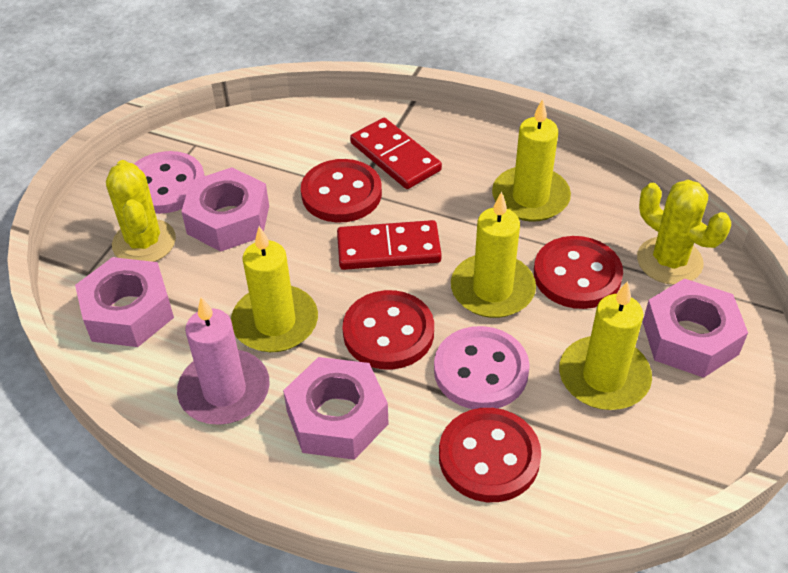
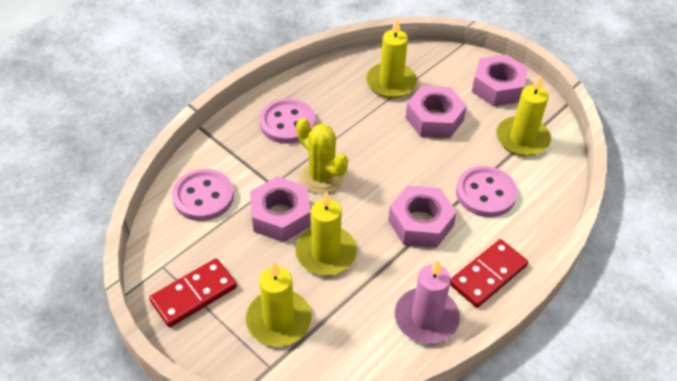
pink button: 2 -> 3
red button: 4 -> 0
yellow cactus: 2 -> 1

